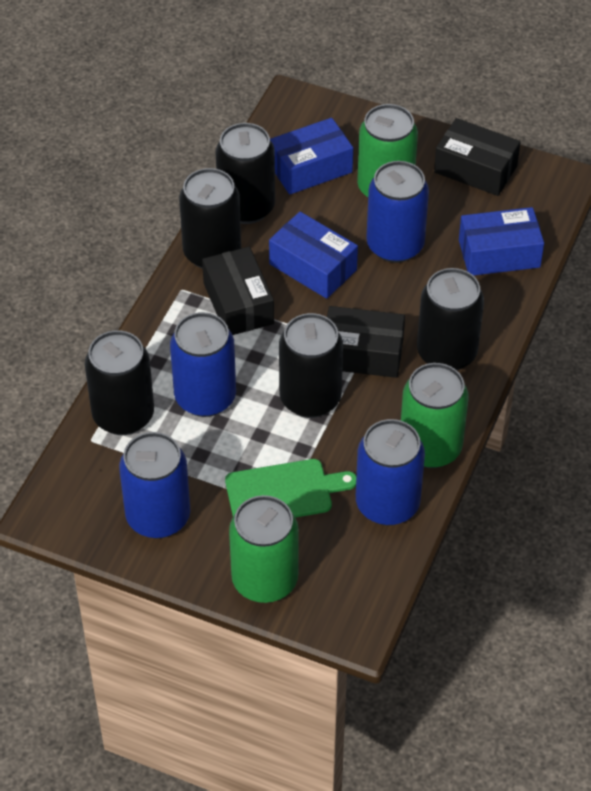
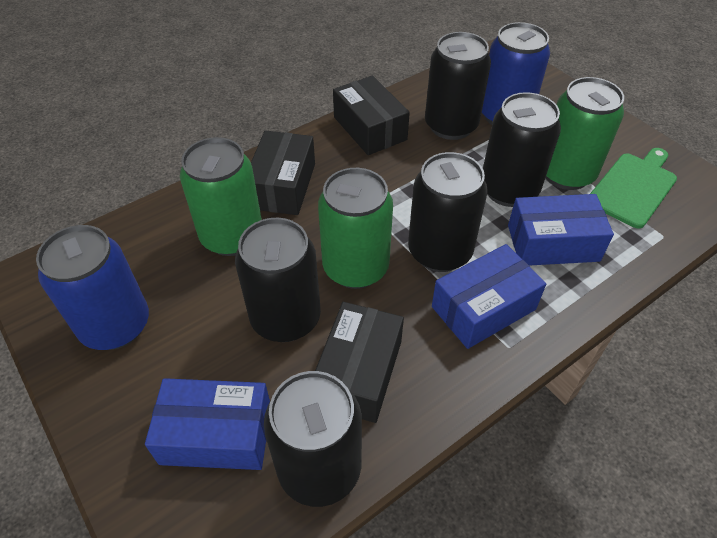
blue can: 4 -> 2

